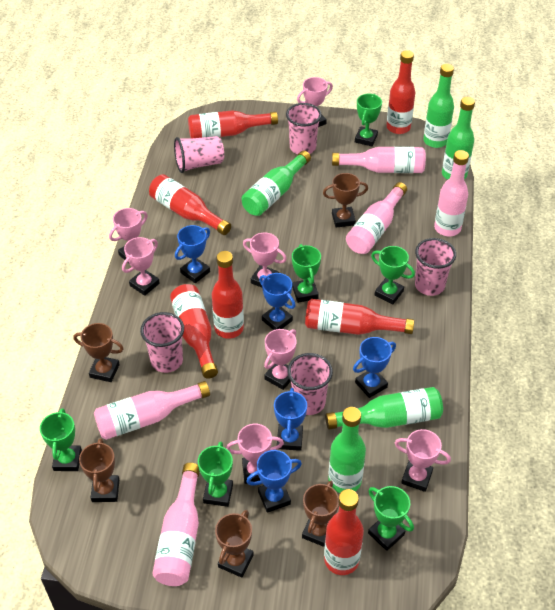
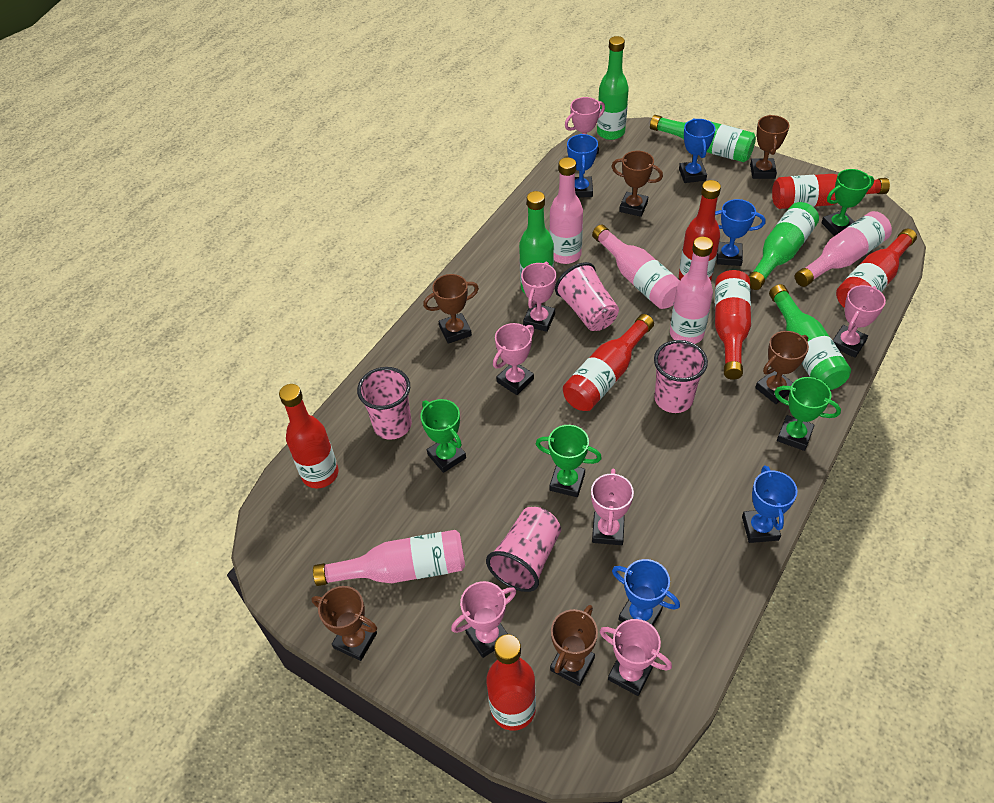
brown trophy: 5 -> 6
green trophy: 6 -> 4
pink cup: 5 -> 4

